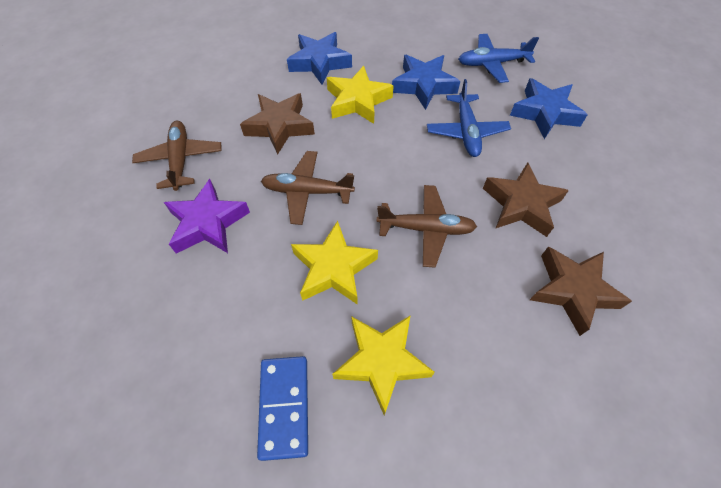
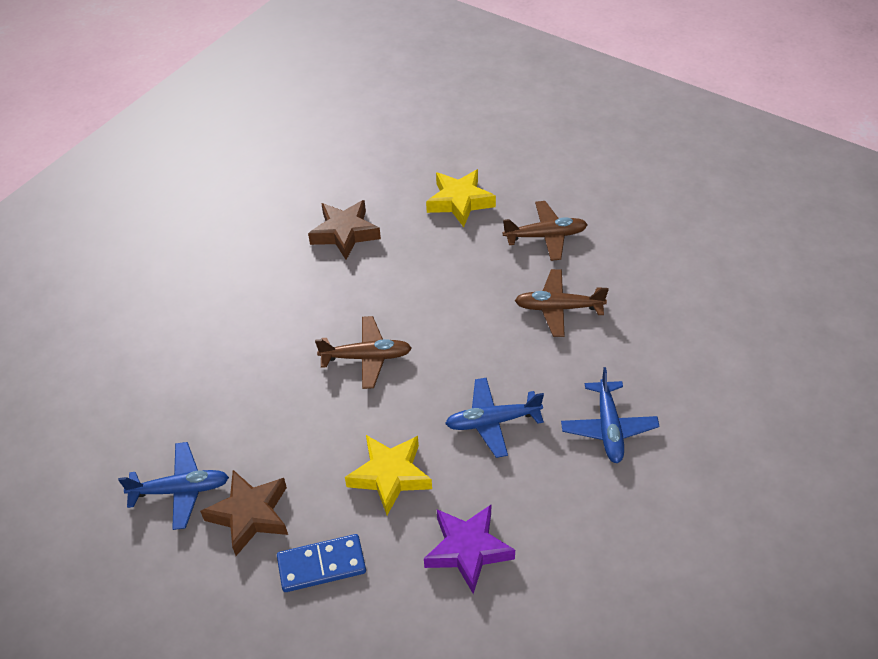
blue plane: 2 -> 3
blue star: 3 -> 0
brown star: 3 -> 2
yellow star: 3 -> 2

